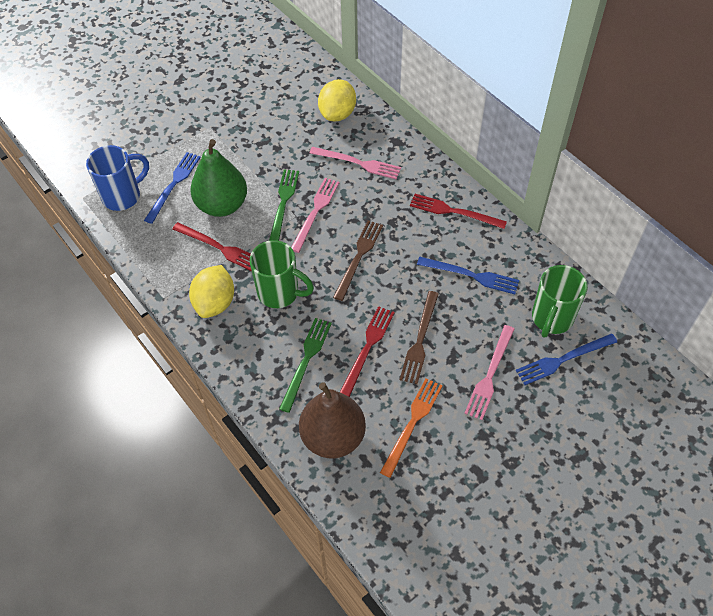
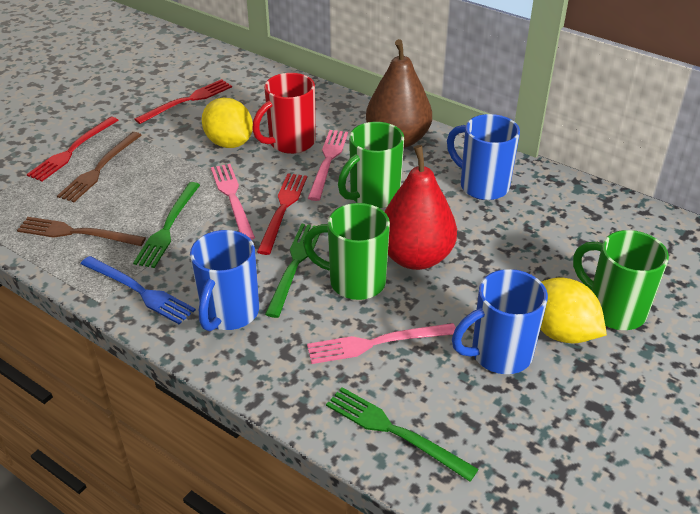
blue fork: 3 -> 1
blue mug: 1 -> 3
green fork: 2 -> 3
green mug: 2 -> 3
green pear: 1 -> 0
orange fork: 1 -> 0
red mug: 0 -> 1
red pear: 0 -> 1

